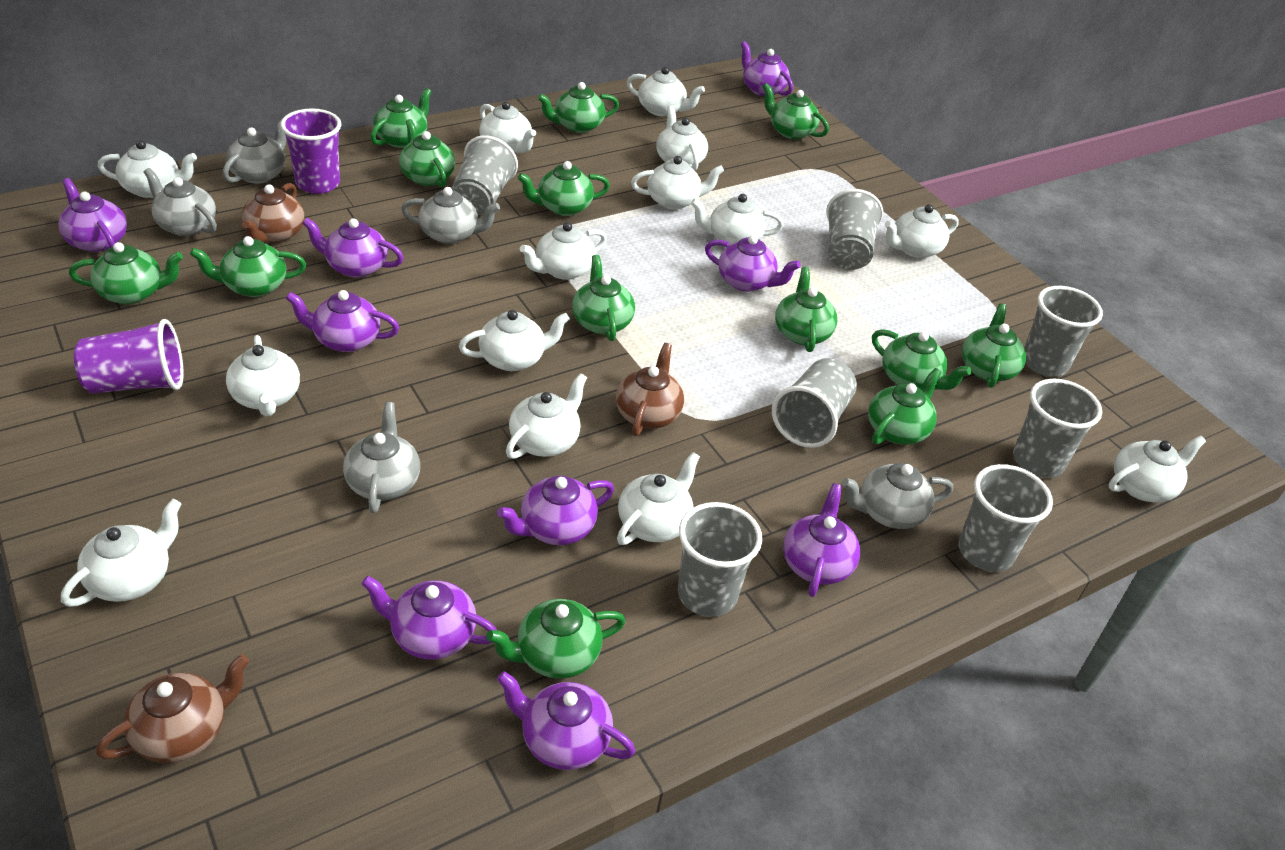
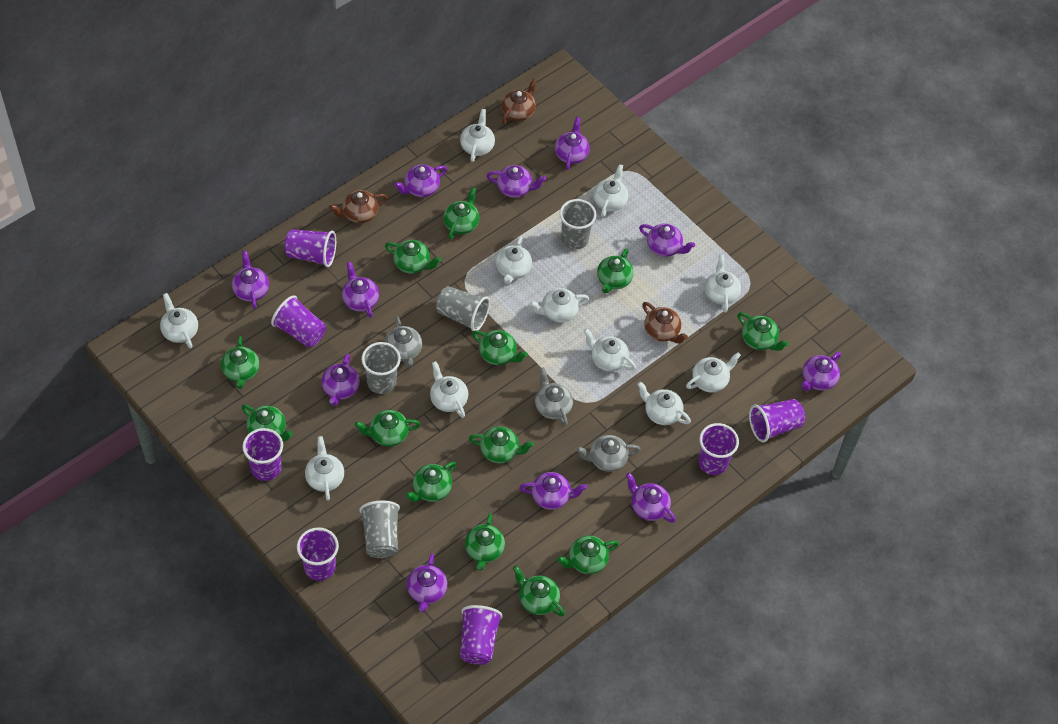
grey cup: 7 -> 4
grey teapot: 5 -> 3
purple cup: 2 -> 7
purple teapot: 9 -> 11
white teapot: 14 -> 11

